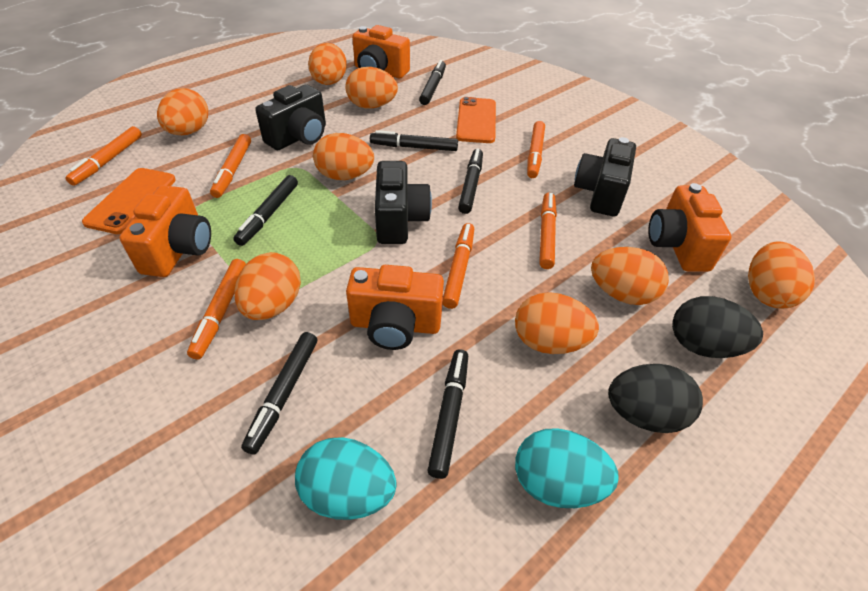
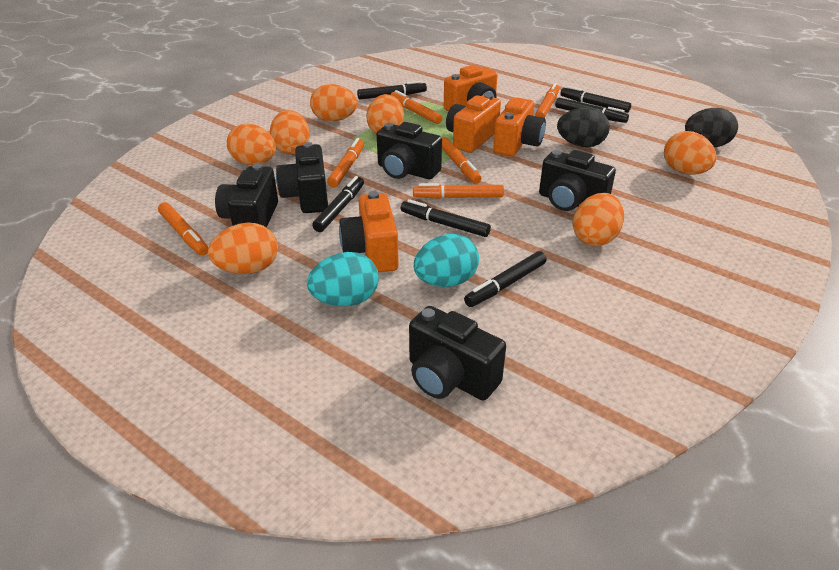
black camera: 3 -> 5
orange egg: 8 -> 7
orange phone: 2 -> 0

